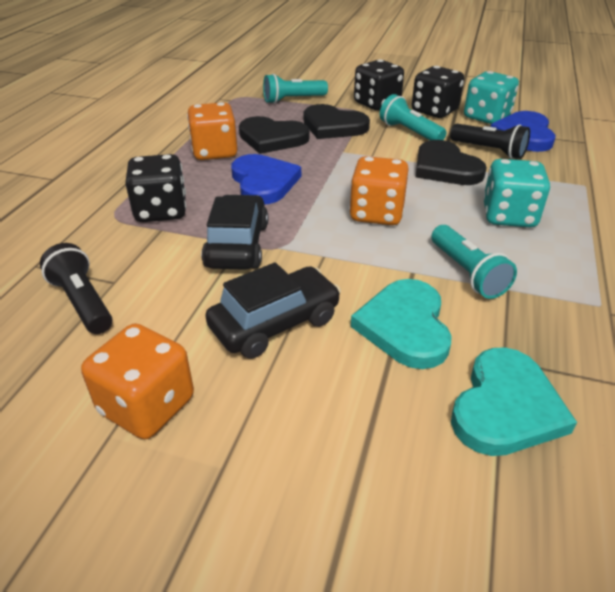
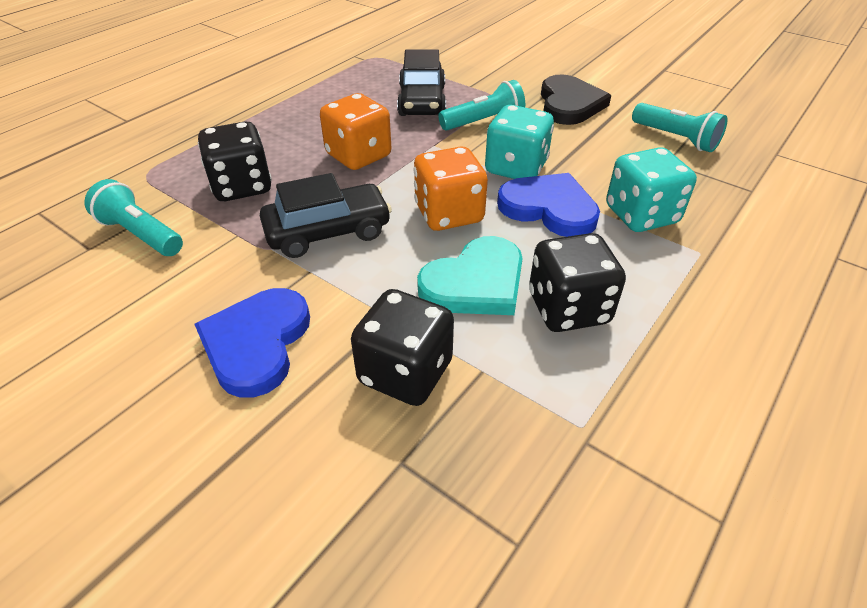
black flashlight: 2 -> 0
black heart: 3 -> 1
orange dice: 3 -> 2
turquoise heart: 2 -> 1

